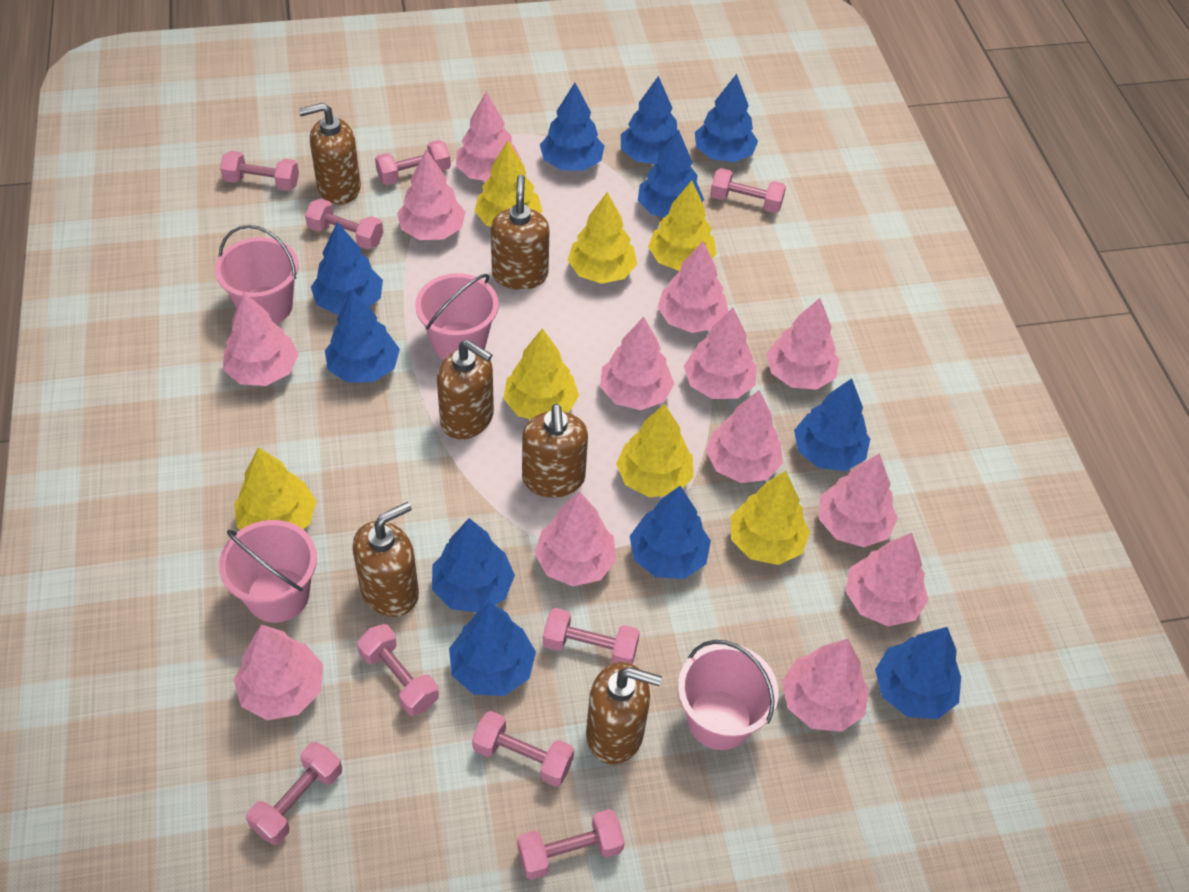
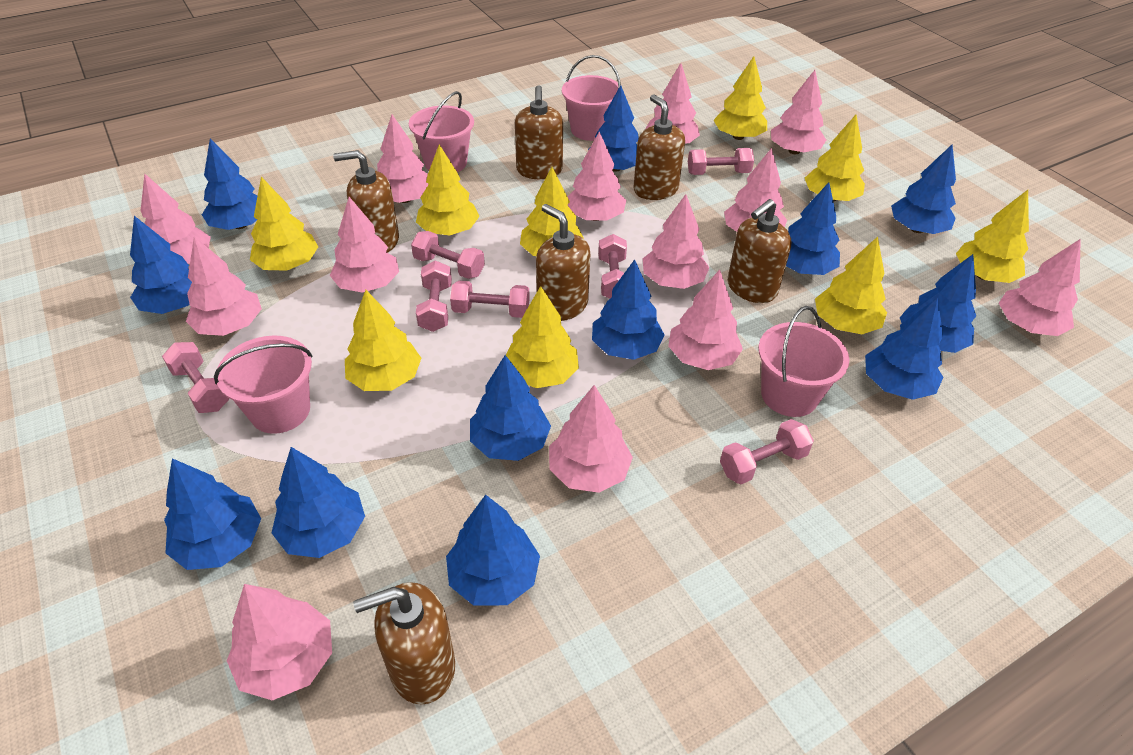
blue tree: 11 -> 12
pink dumbbell: 9 -> 7
yellow tree: 7 -> 9

